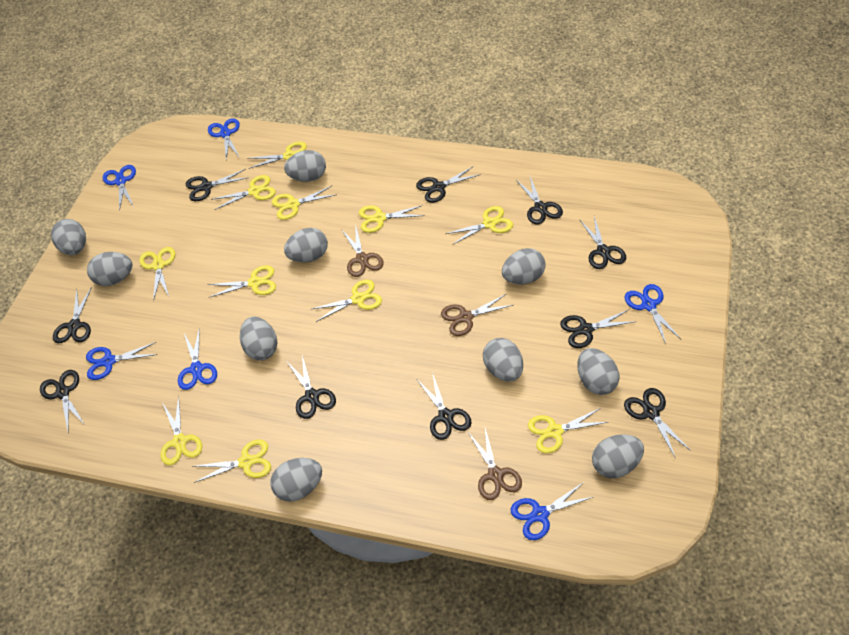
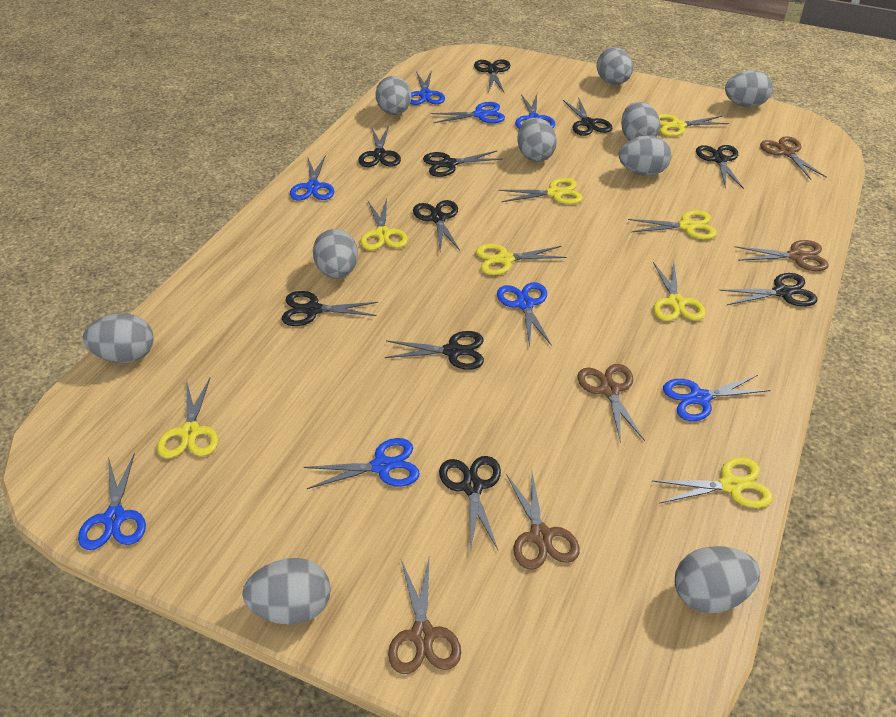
blue scissors: 6 -> 8
brown scissors: 3 -> 5
yellow scissors: 11 -> 8

